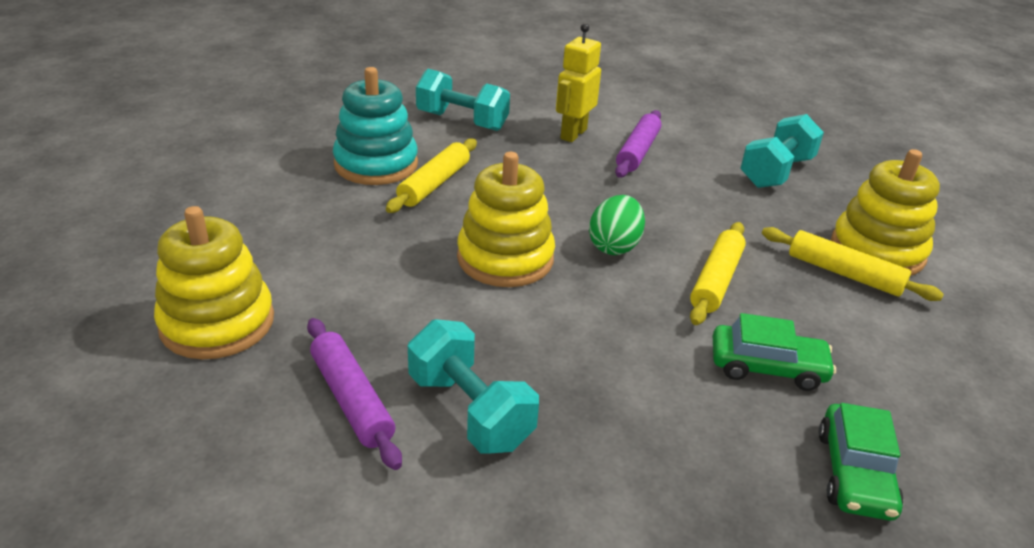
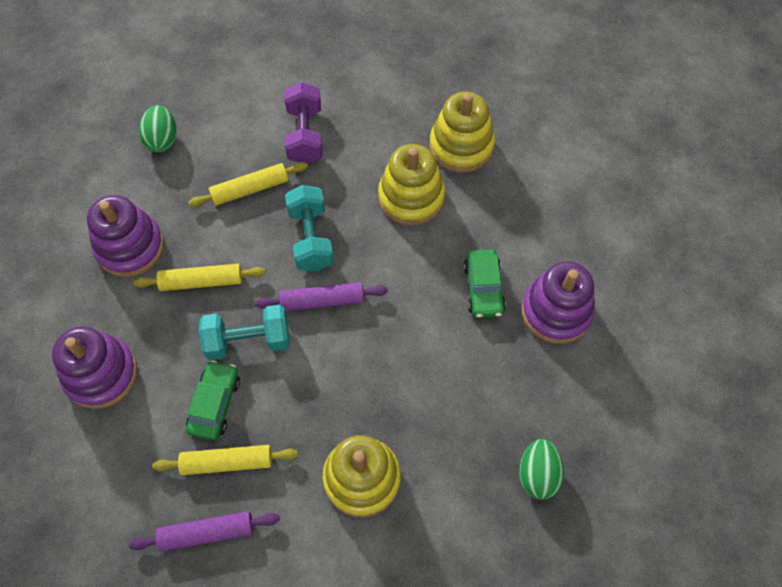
green egg: 1 -> 2
purple dumbbell: 0 -> 1
purple stacking toy: 0 -> 3
turquoise dumbbell: 3 -> 2
turquoise stacking toy: 1 -> 0
yellow robot: 1 -> 0

